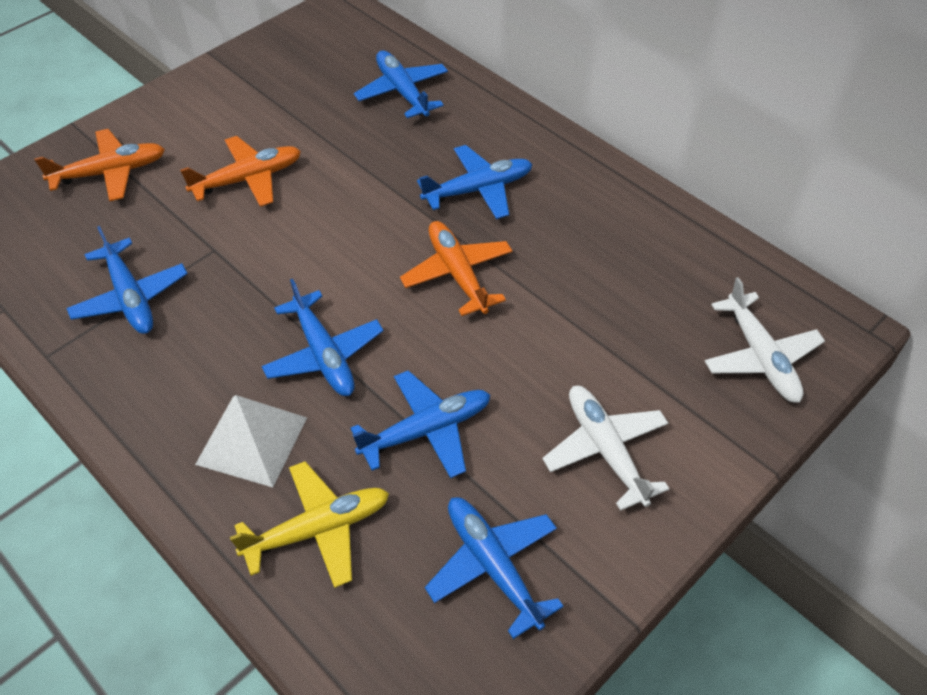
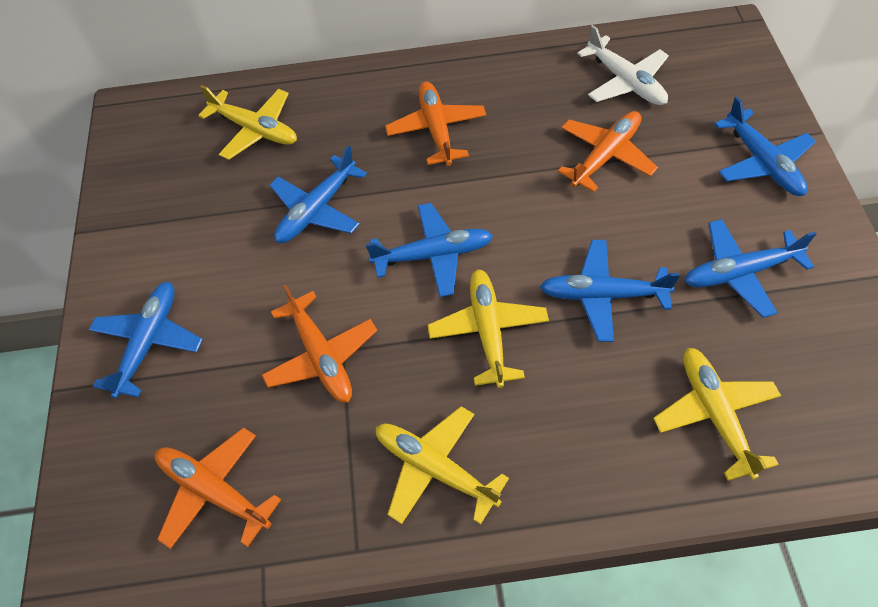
orange plane: 3 -> 4
white plane: 2 -> 1
white pyramid: 1 -> 0
yellow plane: 1 -> 4

